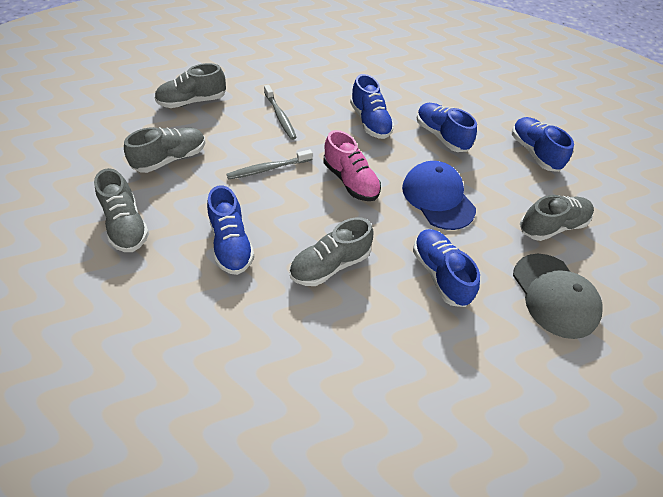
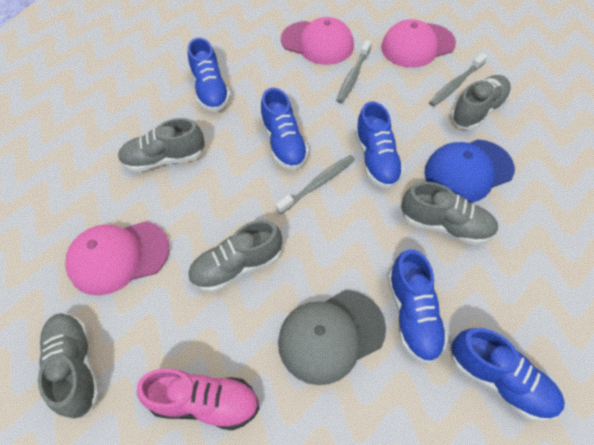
grey toothbrush: 2 -> 3
pink cap: 0 -> 3

